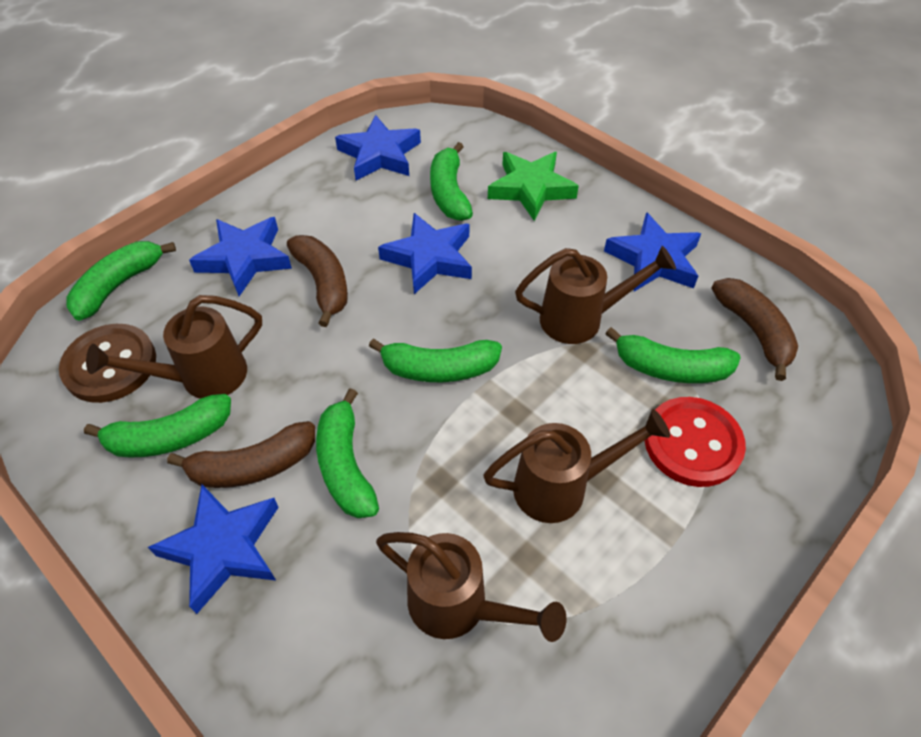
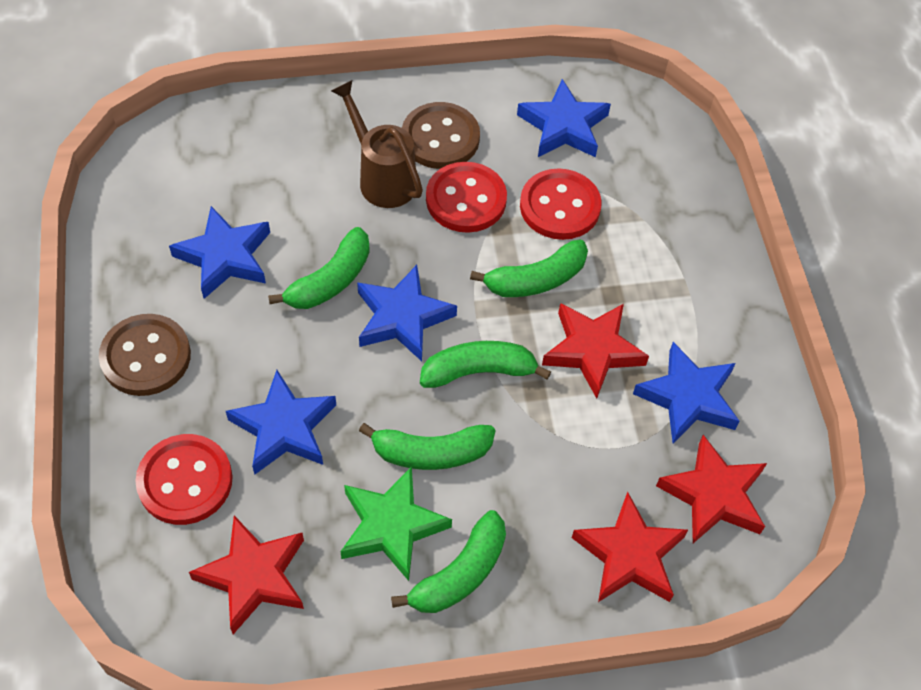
brown banana: 3 -> 0
brown button: 1 -> 2
brown watering can: 4 -> 1
green banana: 6 -> 5
red button: 1 -> 3
red star: 0 -> 4

